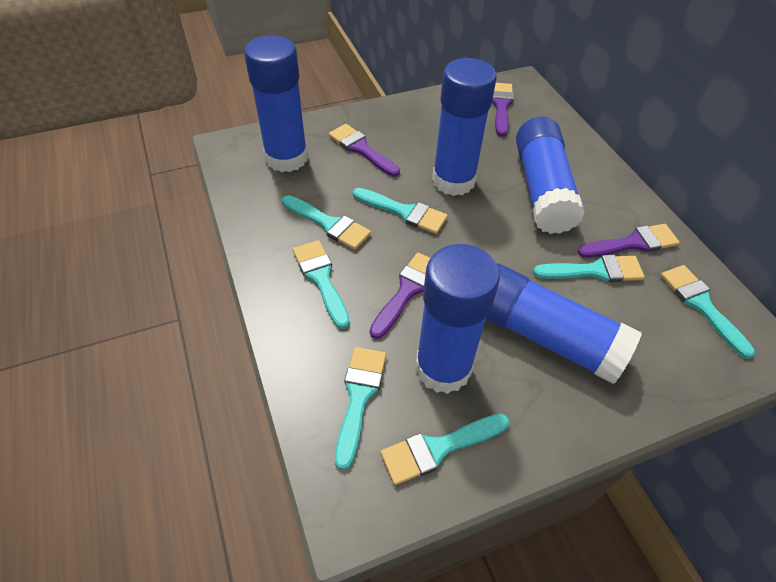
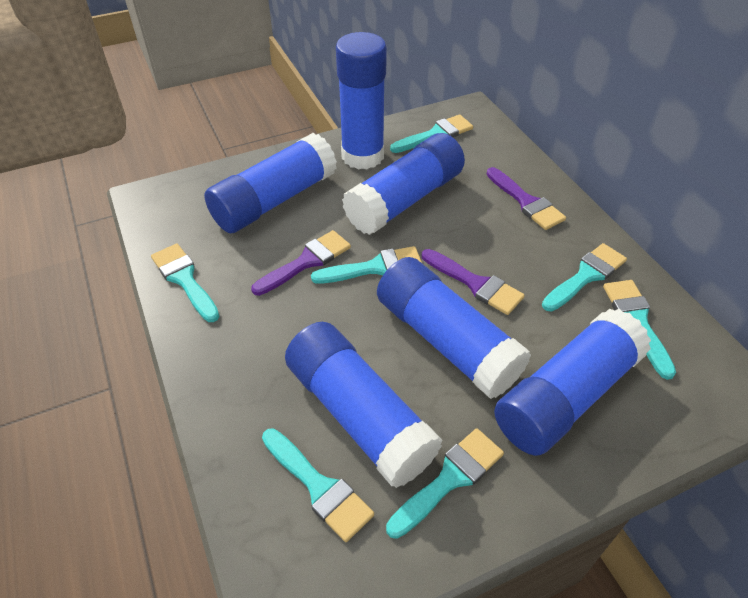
blue glue stick: 5 -> 6
purple brush: 4 -> 3

